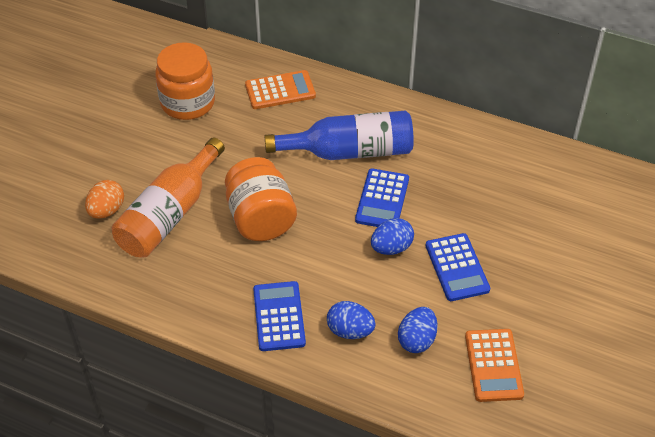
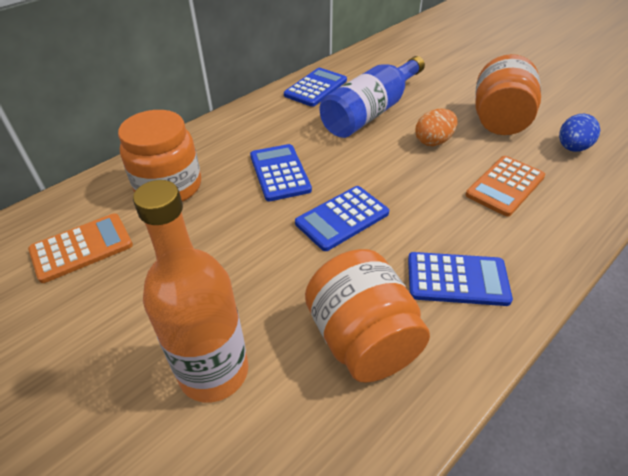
blue calculator: 3 -> 4
blue egg: 3 -> 1
orange jar: 2 -> 3

